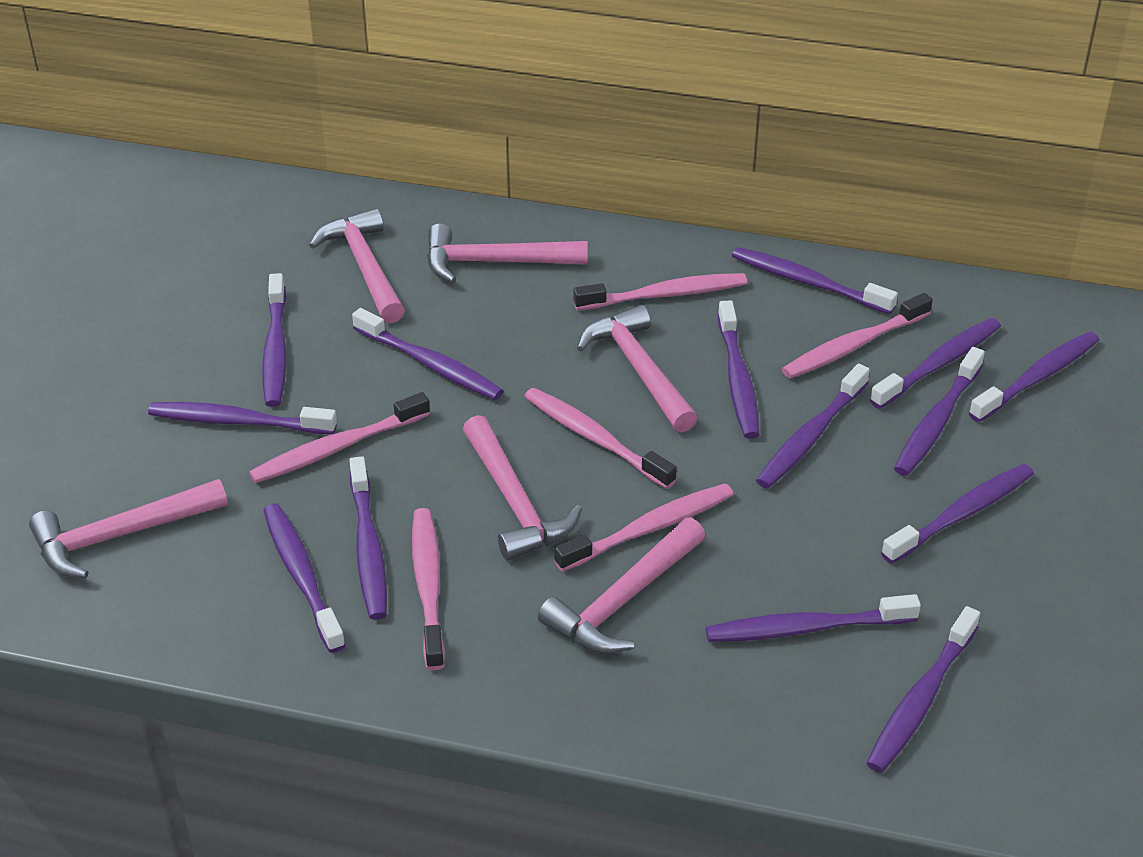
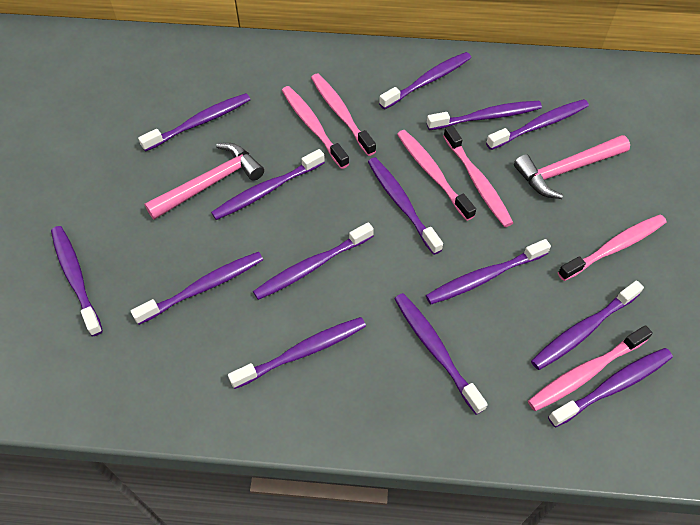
pink hammer: 6 -> 2

